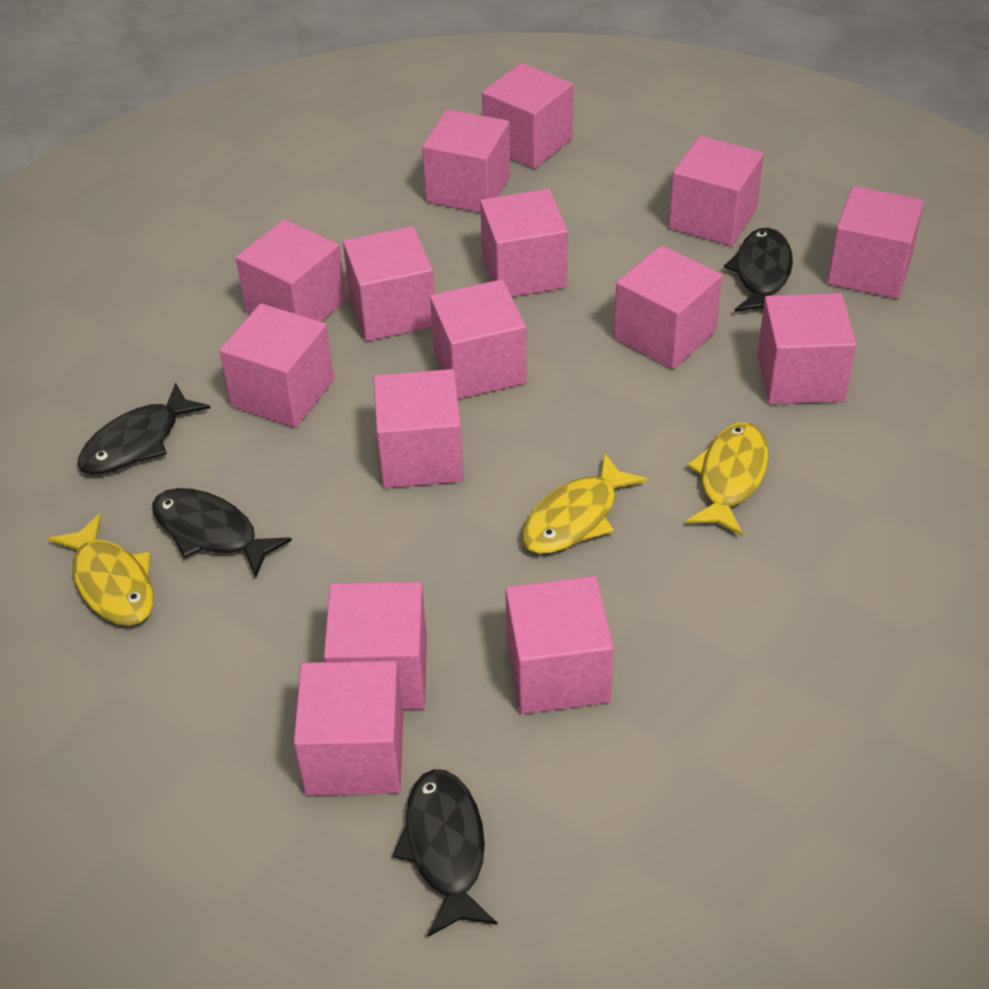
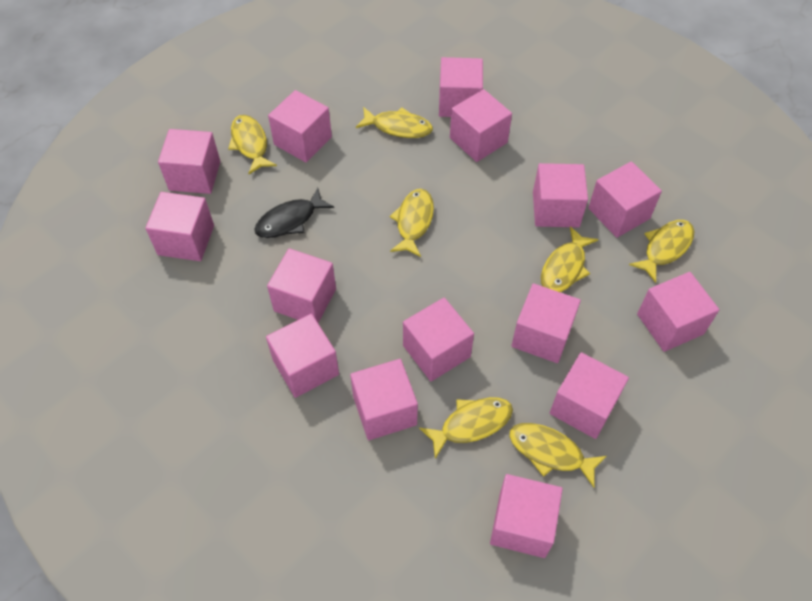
black fish: 4 -> 1
yellow fish: 3 -> 7

